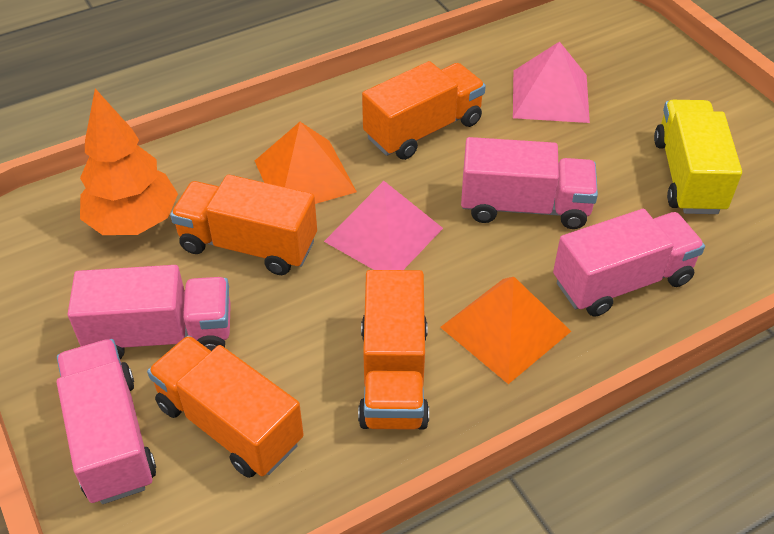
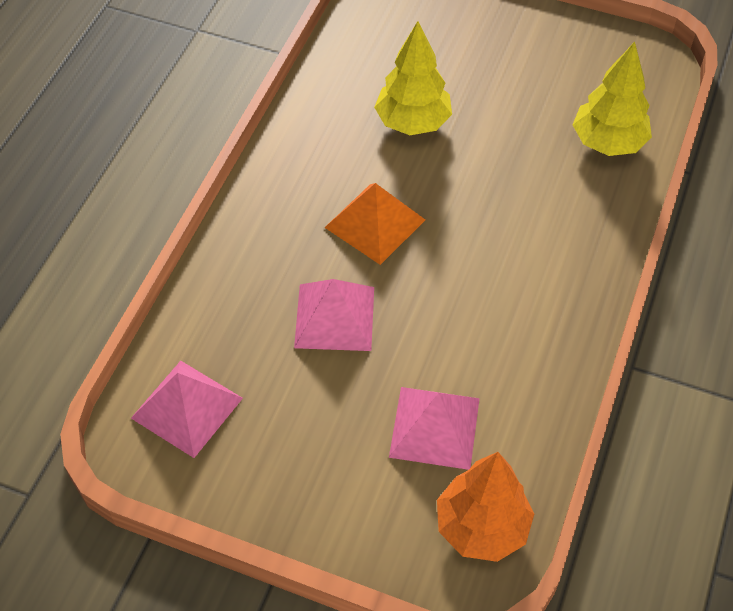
orange pyramid: 2 -> 1
orange truck: 4 -> 0
pink pyramid: 2 -> 3
pink truck: 4 -> 0
yellow tree: 0 -> 2
yellow truck: 1 -> 0

